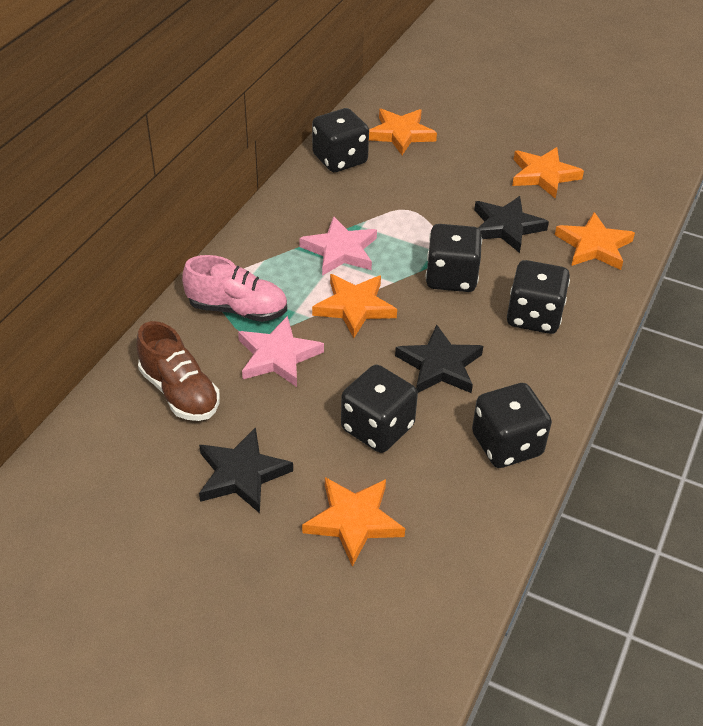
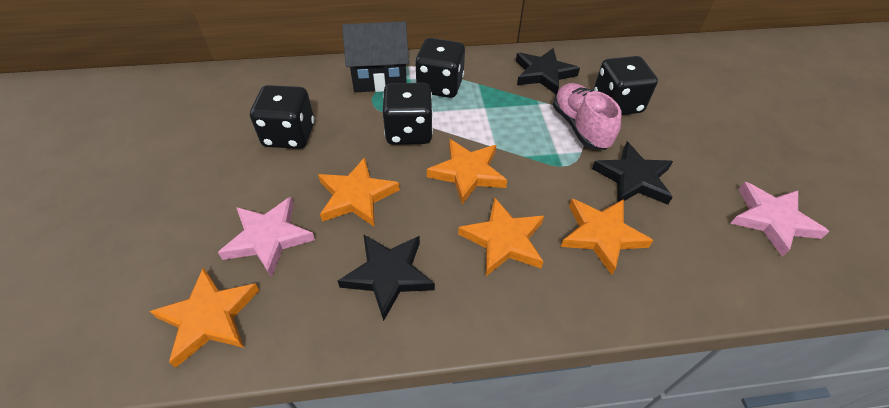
black dice: 5 -> 4
black house: 0 -> 1
brown shoe: 1 -> 0

